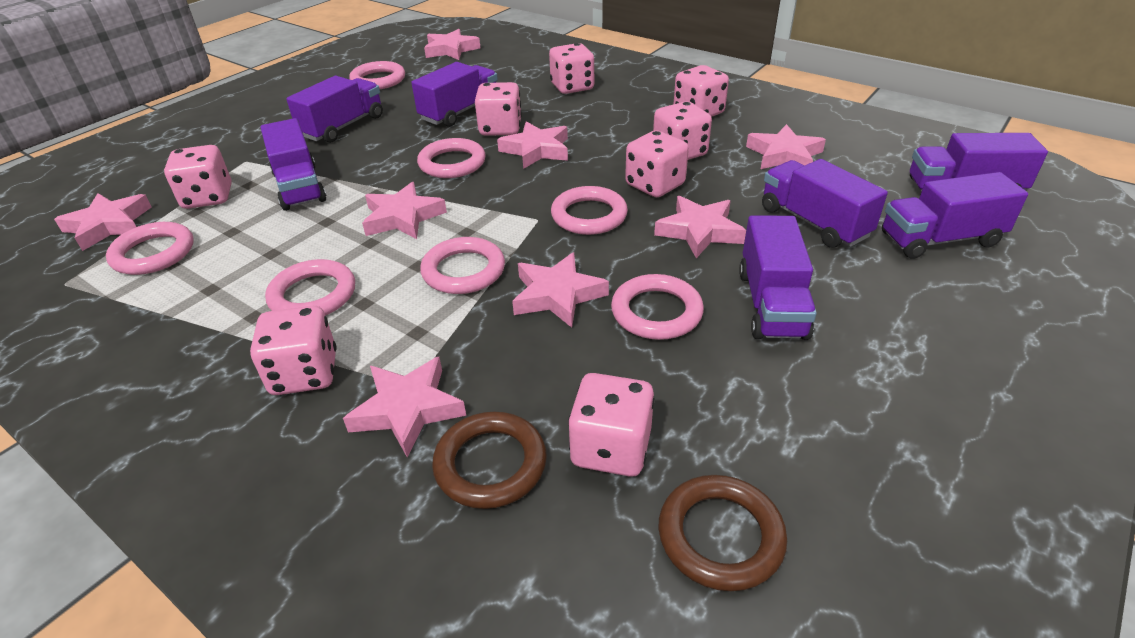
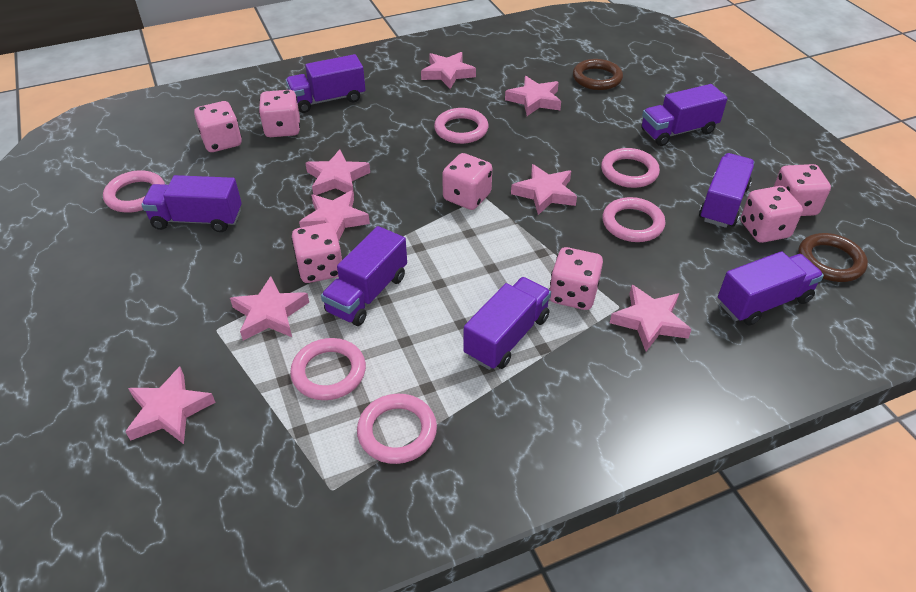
pink dice: 8 -> 7
pink ring: 7 -> 6

